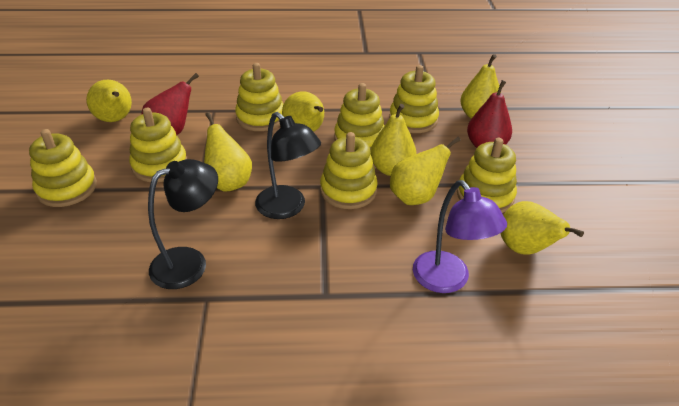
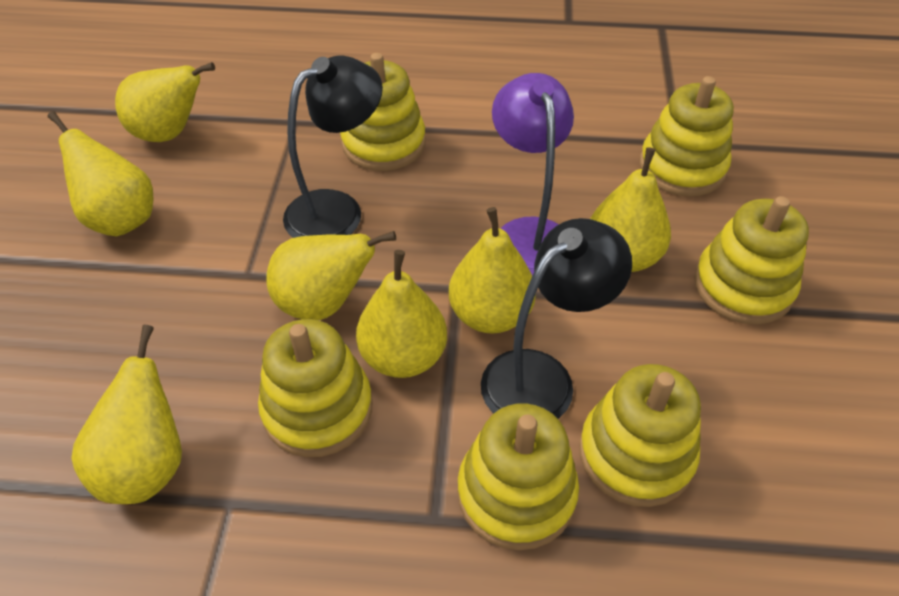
red pear: 2 -> 0
yellow stacking toy: 7 -> 6

